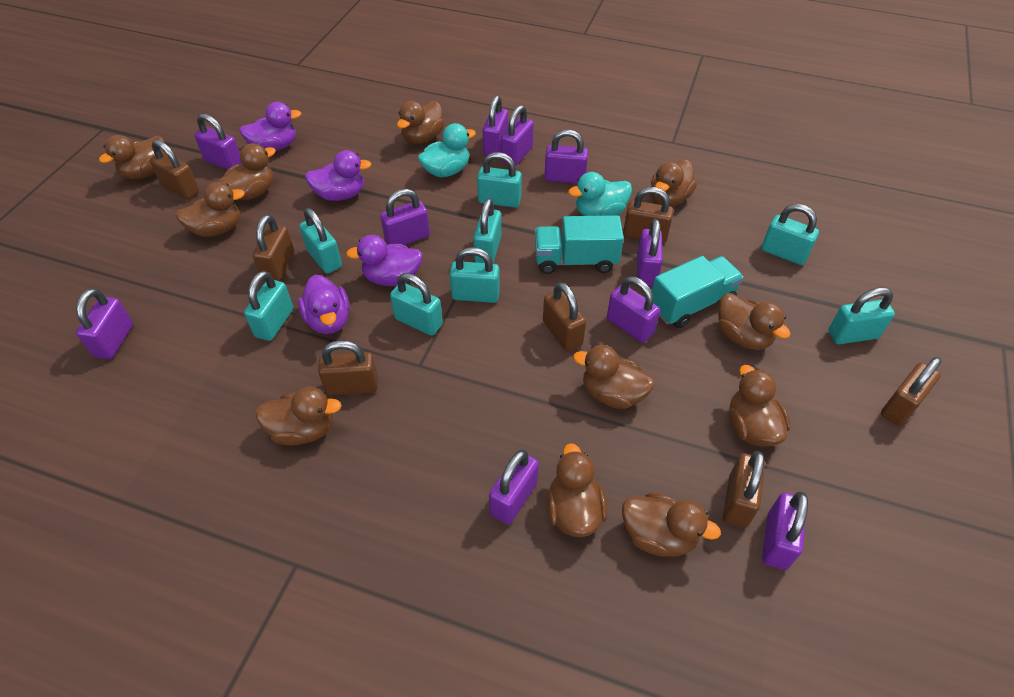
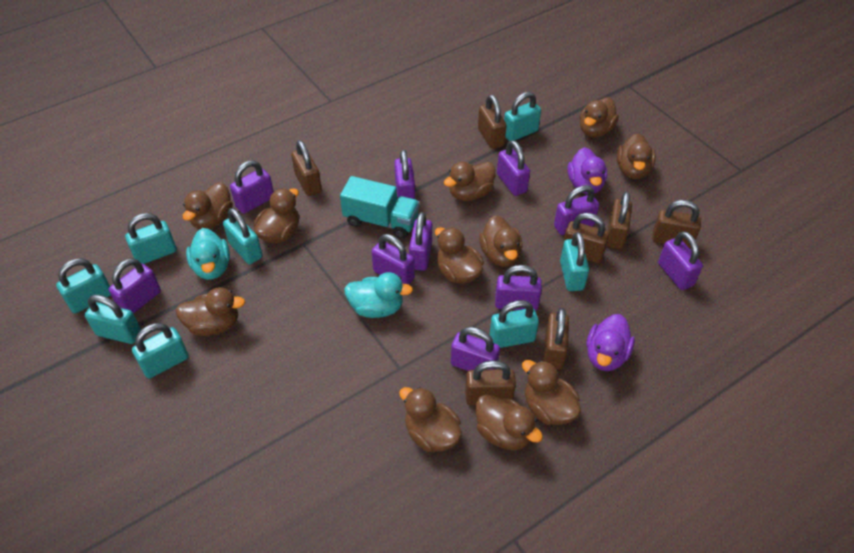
purple duck: 4 -> 2
turquoise truck: 2 -> 1

